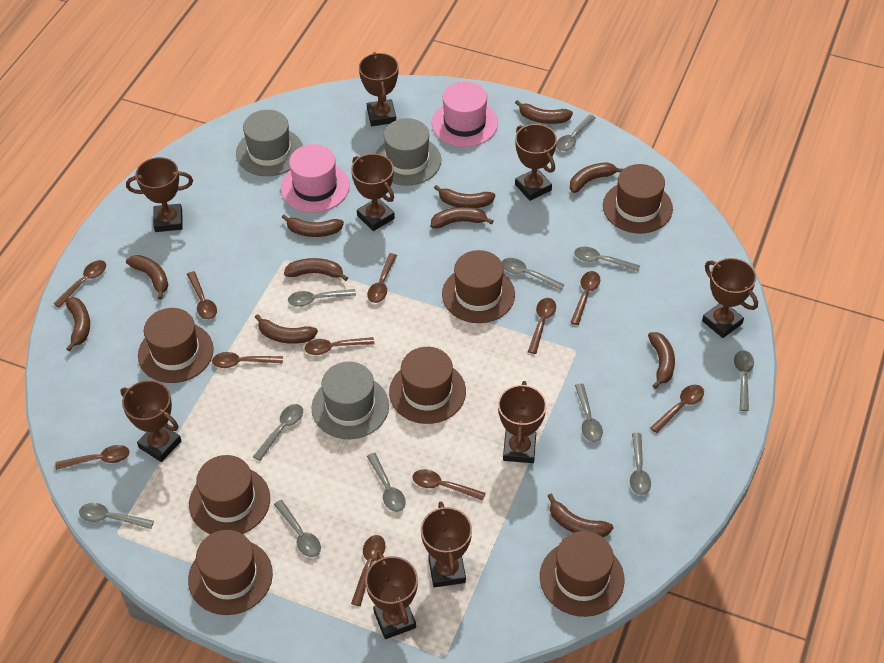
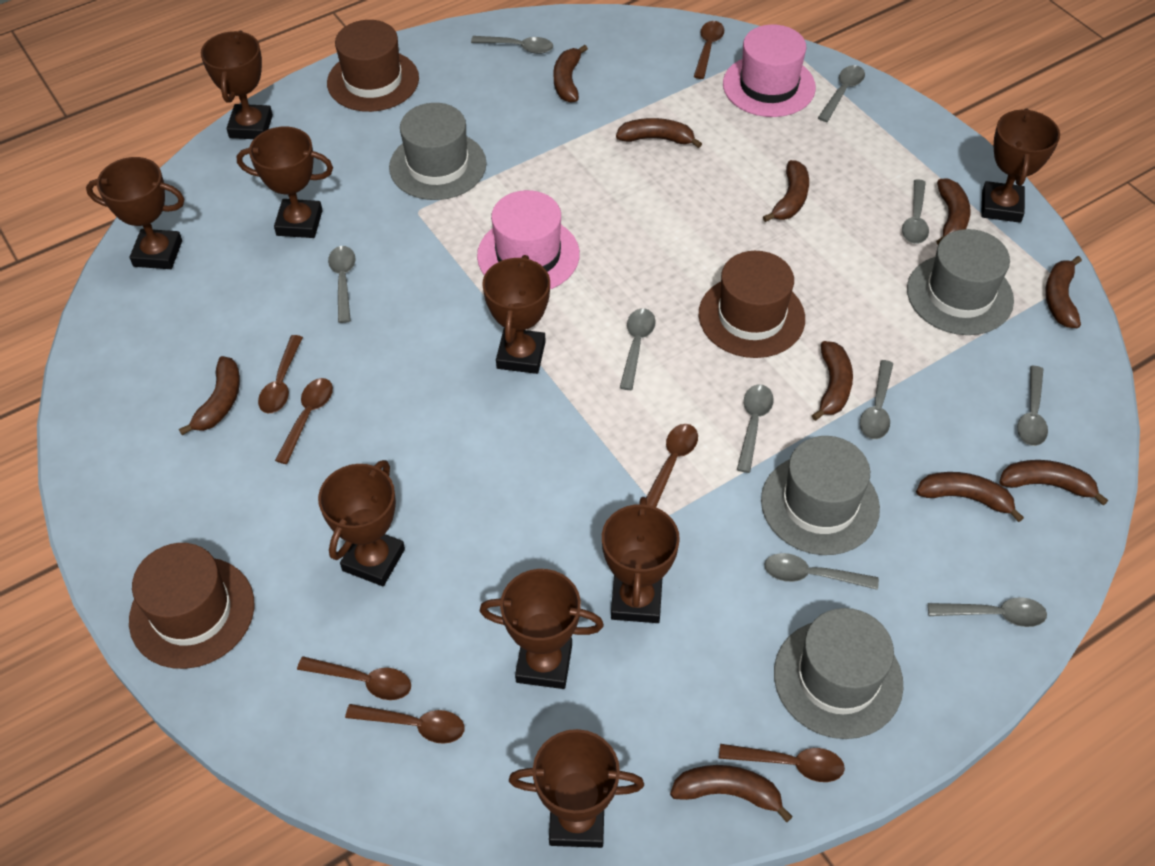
brown banana: 11 -> 10
brown hat: 7 -> 3
brown spoon: 11 -> 7
grey hat: 3 -> 4
grey spoon: 11 -> 10

